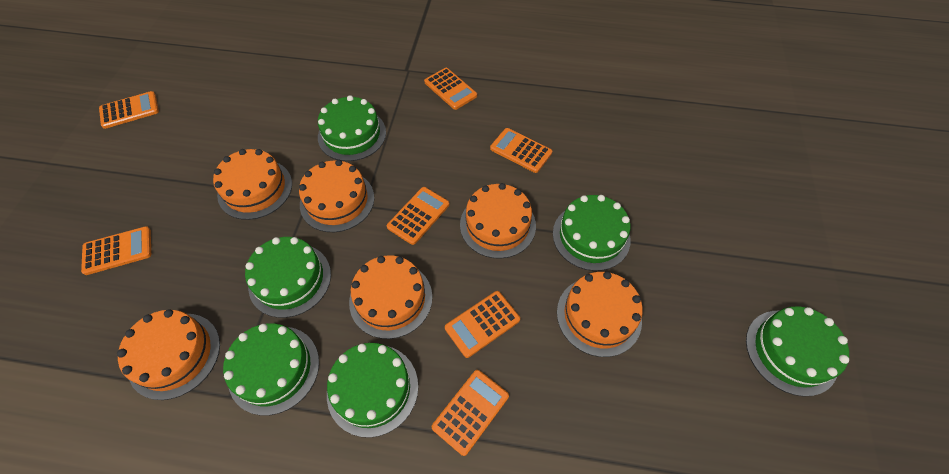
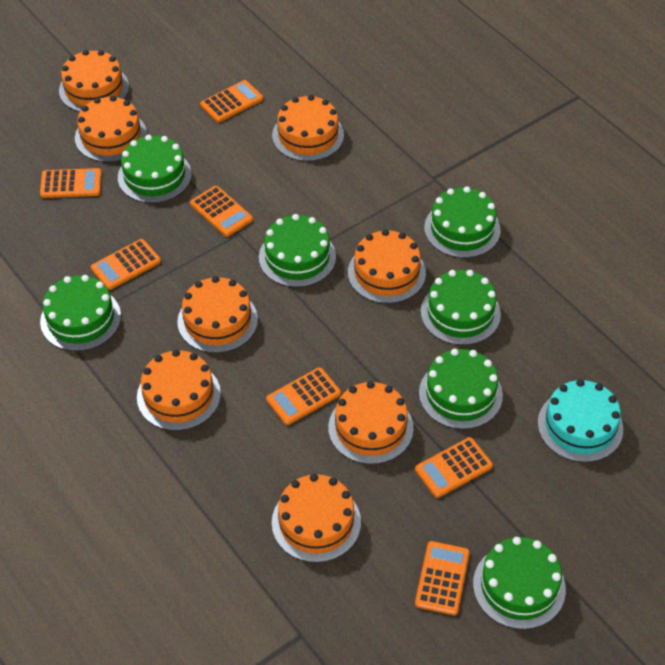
green cake: 6 -> 7
orange cake: 6 -> 8
turquoise cake: 0 -> 1

